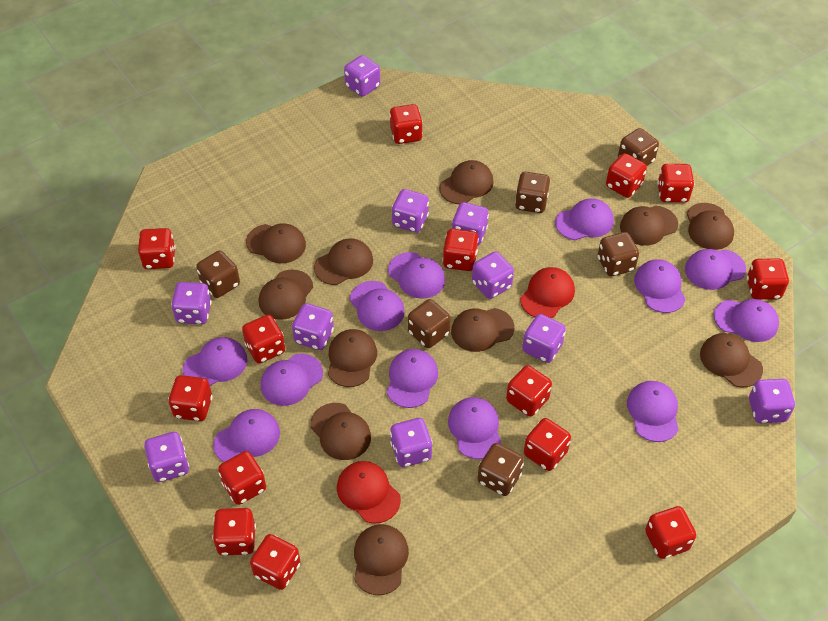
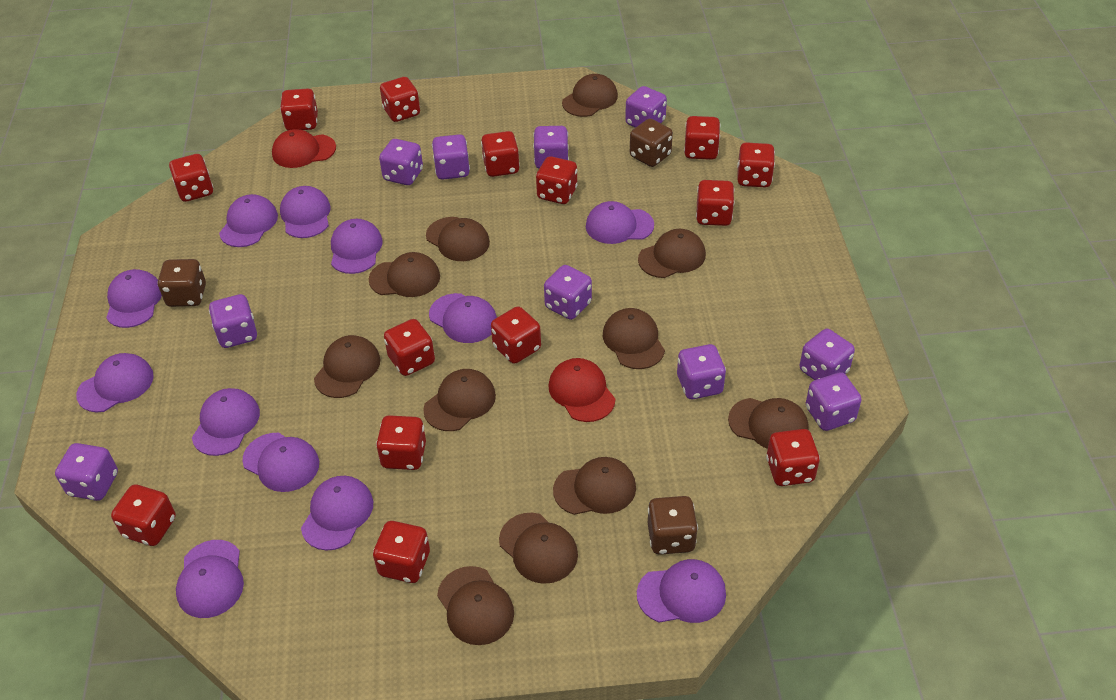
brown dice: 6 -> 3

